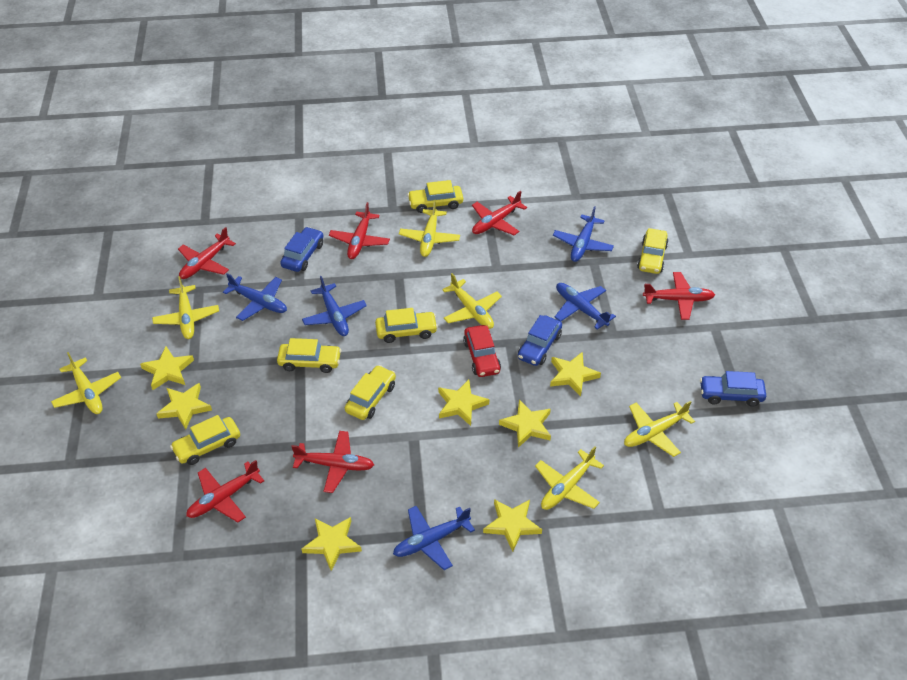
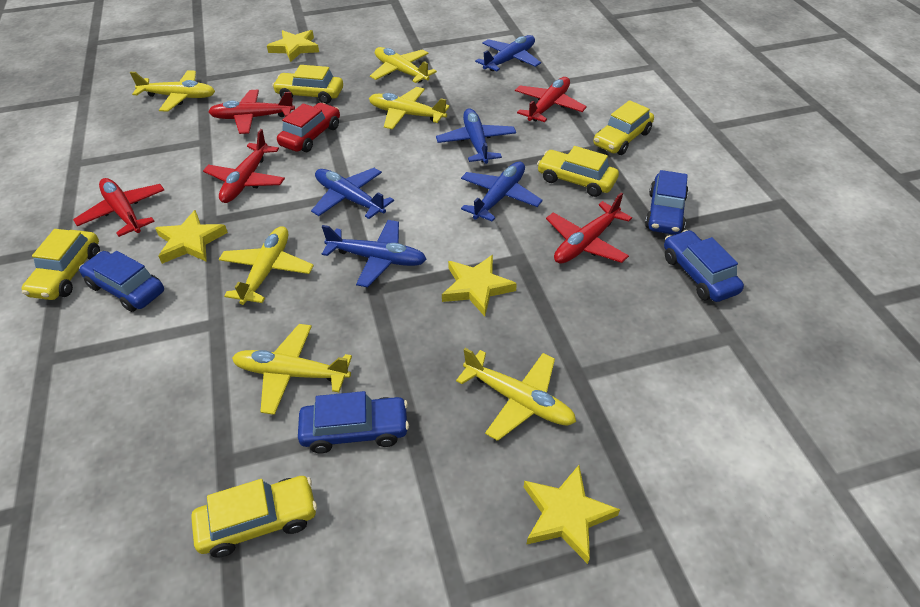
blue car: 3 -> 4
red plane: 6 -> 5
yellow car: 6 -> 5
yellow star: 7 -> 4

